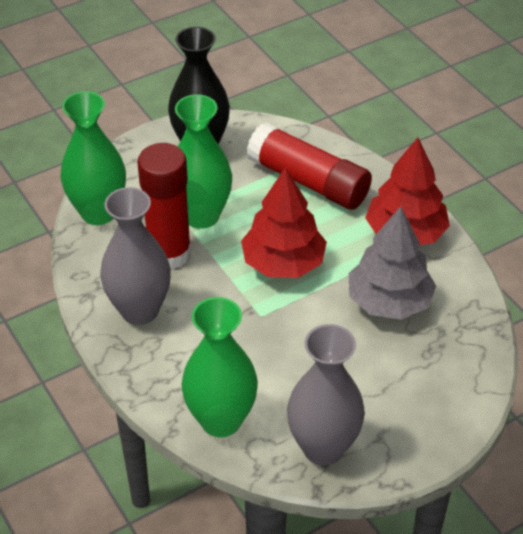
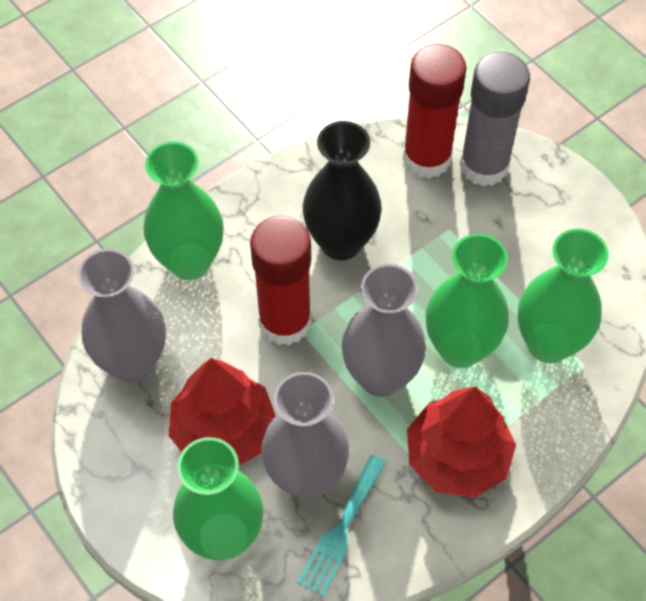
green vase: 3 -> 4
grey glue stick: 0 -> 1
grey tree: 1 -> 0
grey vase: 2 -> 3
turquoise fork: 0 -> 1

